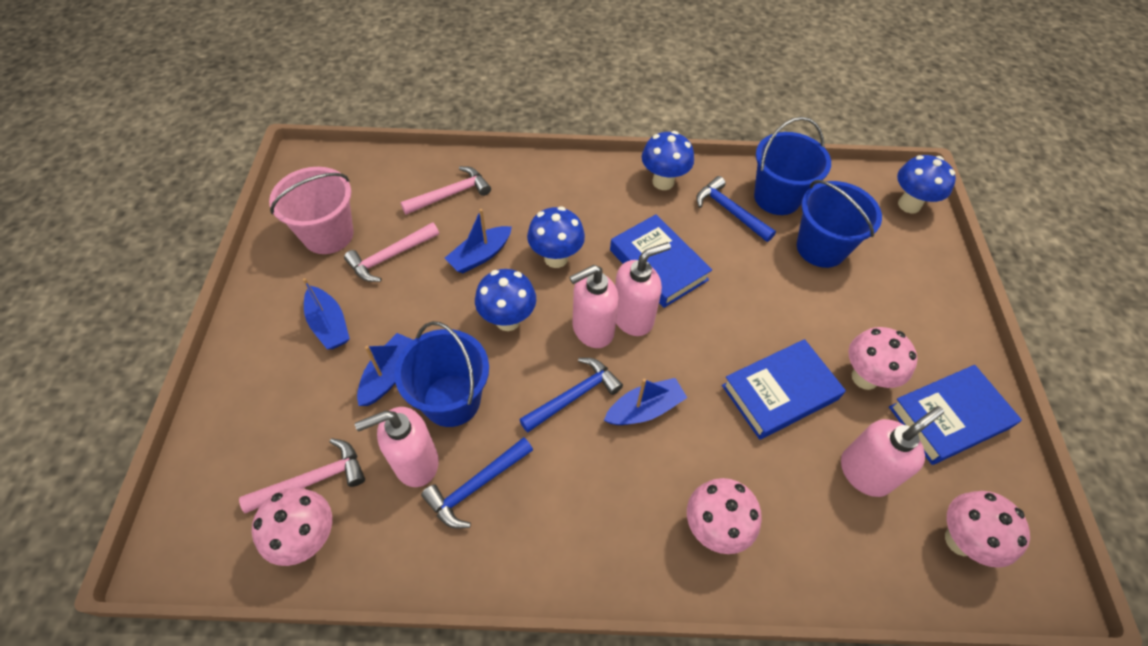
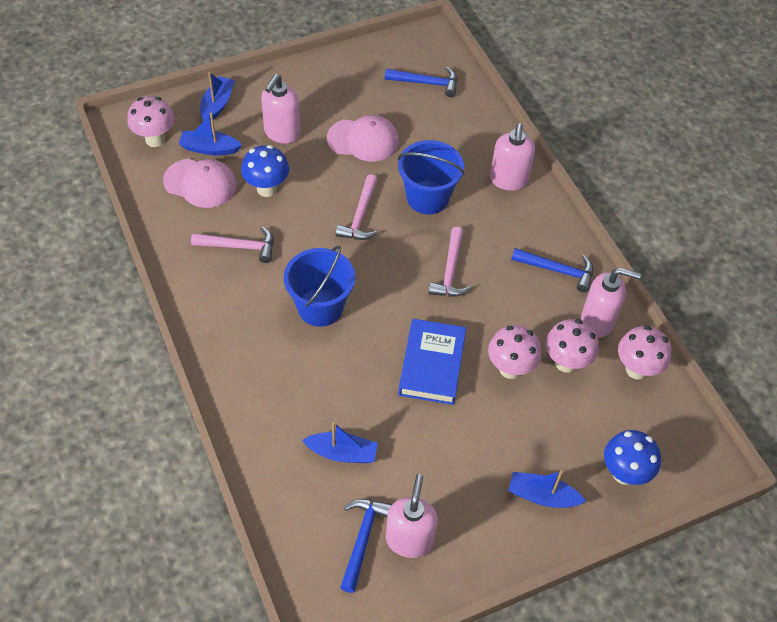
blue book: 3 -> 1
blue bucket: 3 -> 2
blue mushroom: 4 -> 2
pink bucket: 1 -> 0
pink cap: 0 -> 2

